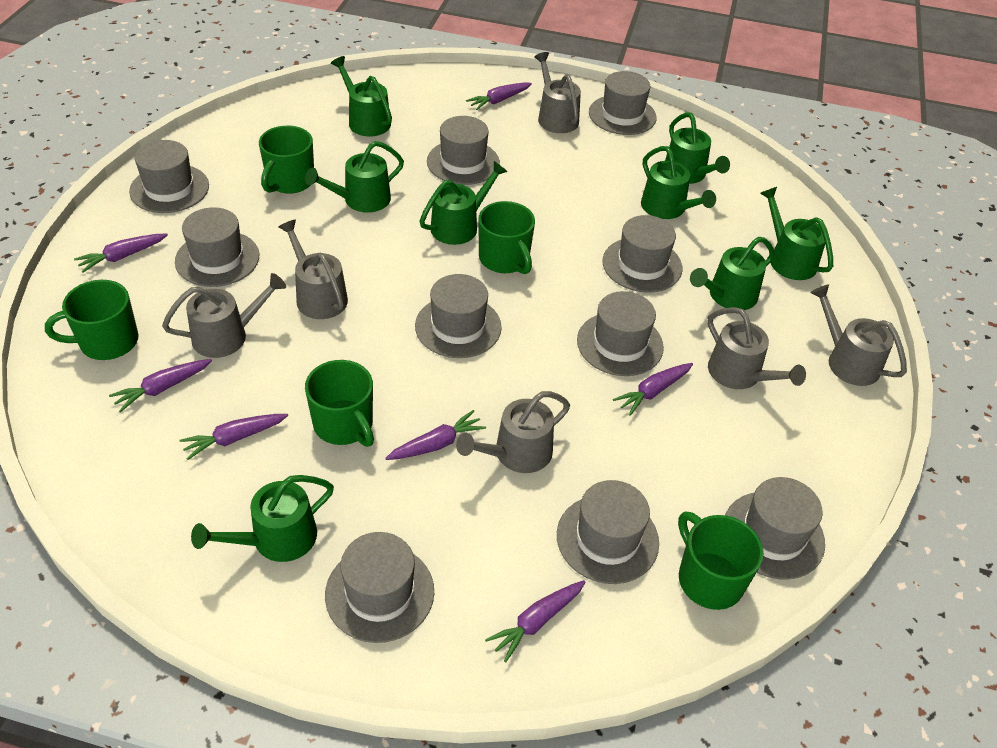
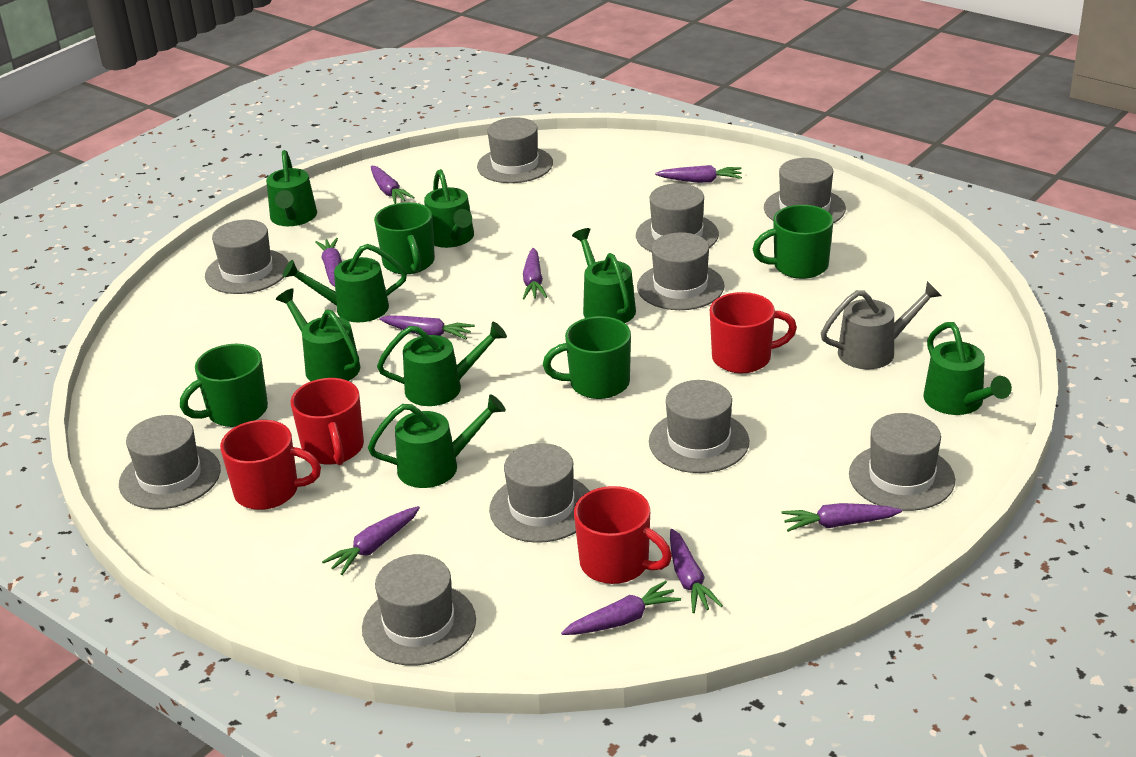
green mug: 5 -> 4
grey watering can: 6 -> 1
purple carrot: 7 -> 9
red mug: 0 -> 4

